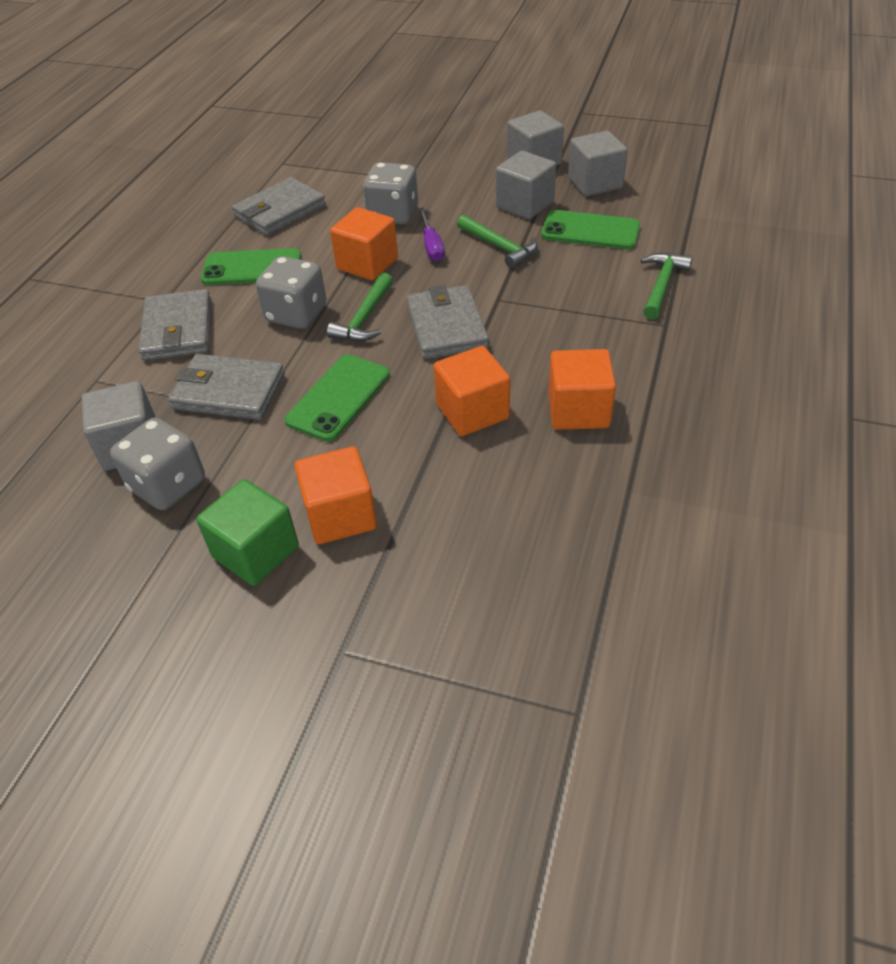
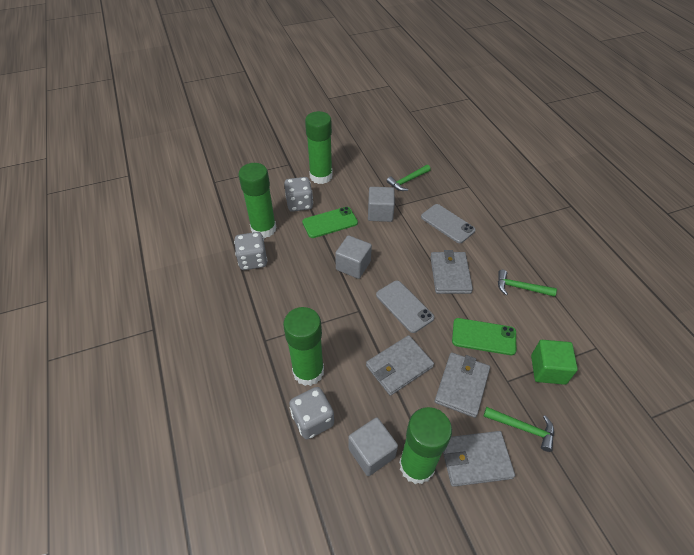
green glue stick: 0 -> 4
green phone: 3 -> 2
grey cube: 4 -> 3
grey phone: 0 -> 2
orange cube: 4 -> 0
purple screwdriver: 1 -> 0

